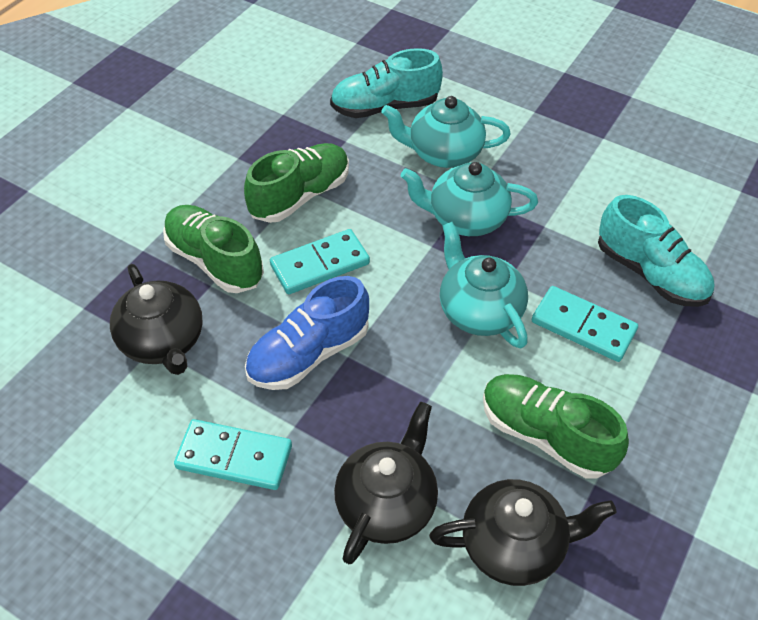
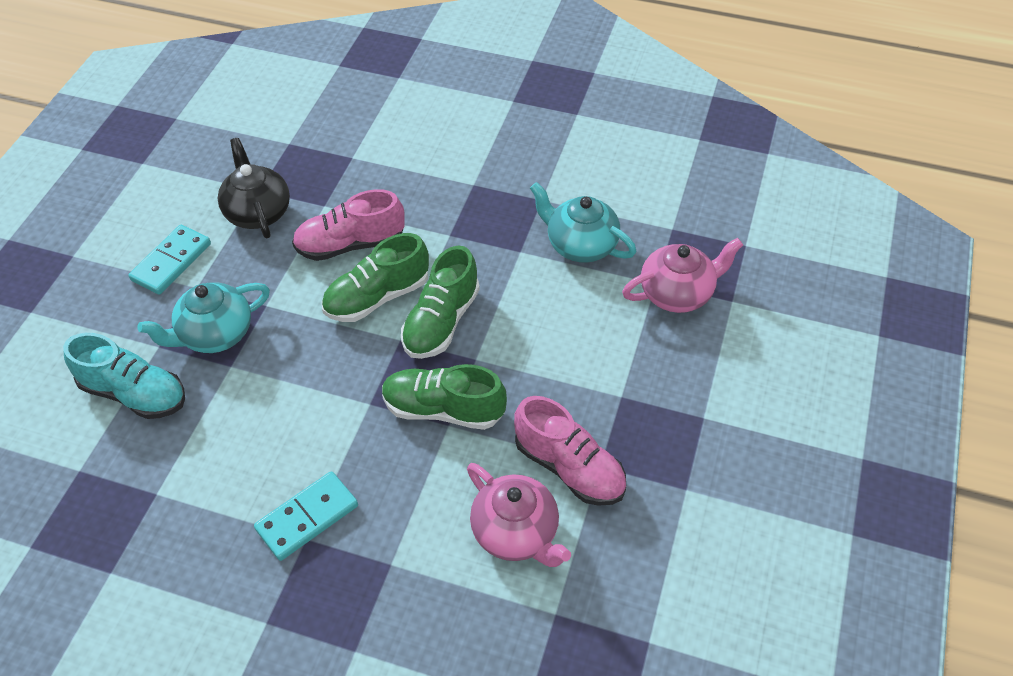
black teapot: 3 -> 1
blue shoe: 1 -> 0
pink shoe: 0 -> 2
pink teapot: 0 -> 2
turquoise domino: 3 -> 2
turquoise shoe: 2 -> 1
turquoise teapot: 3 -> 2

